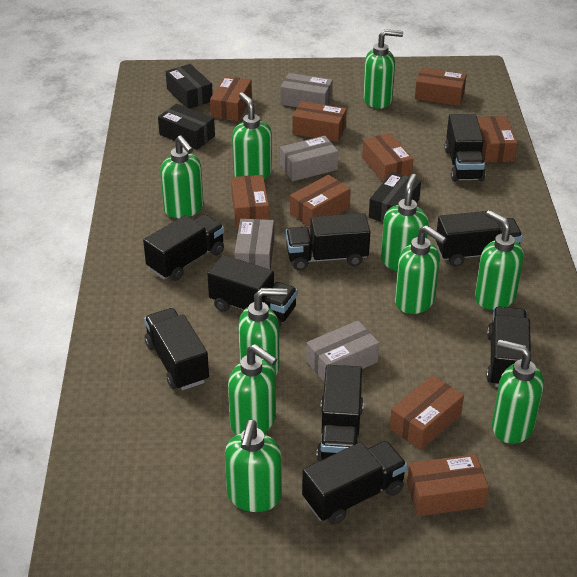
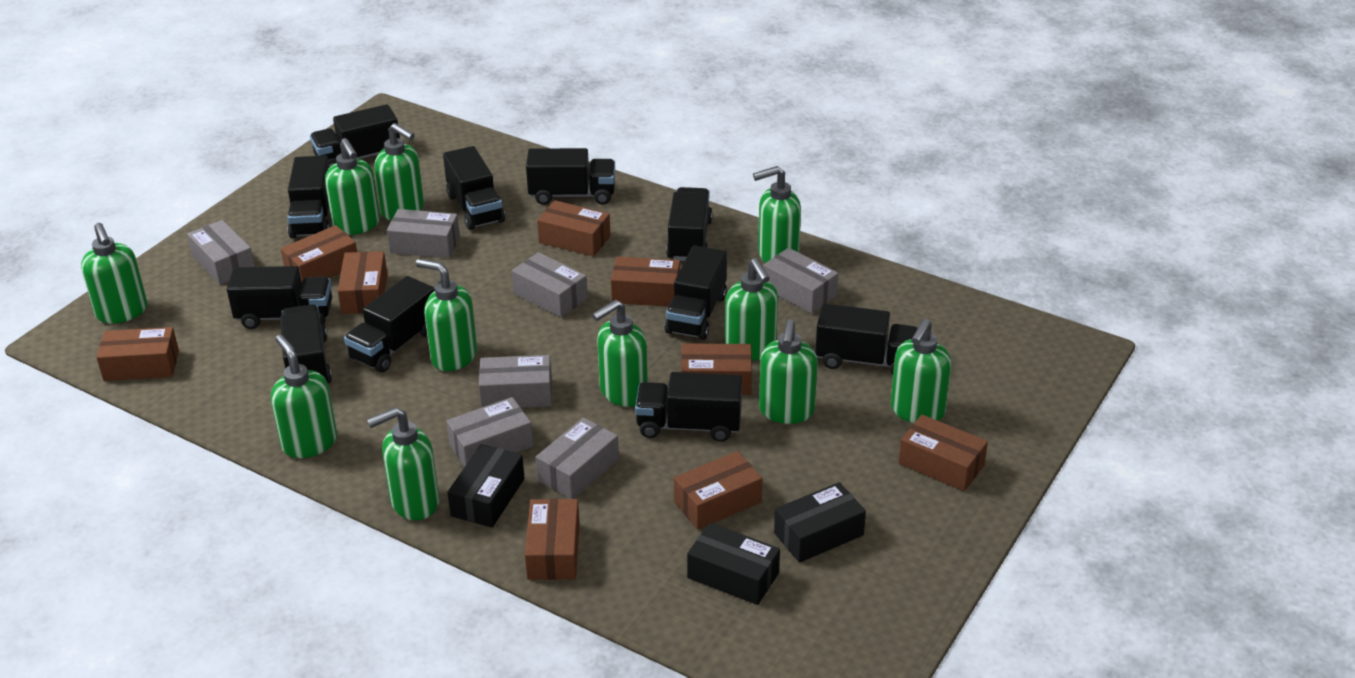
black truck: 9 -> 11
green soap dispenser: 10 -> 11
grey box: 4 -> 7

